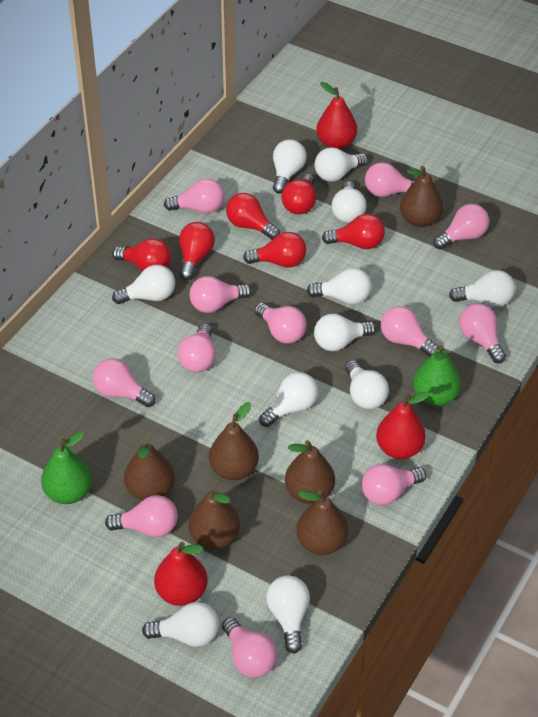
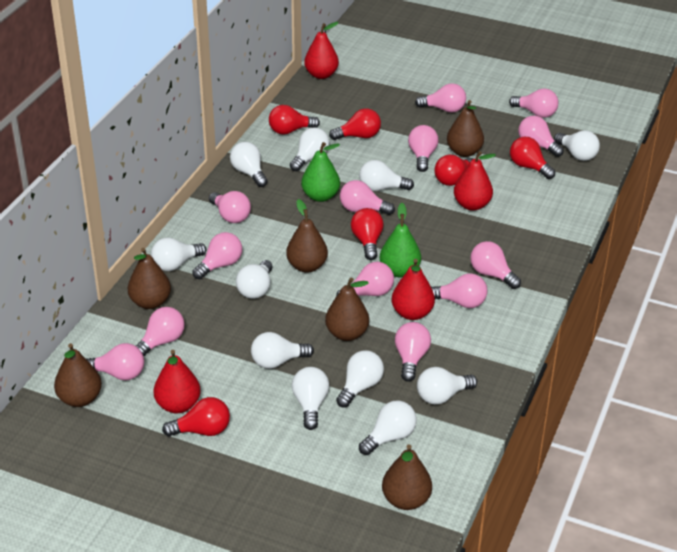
pink light bulb: 12 -> 13
red pear: 3 -> 4

